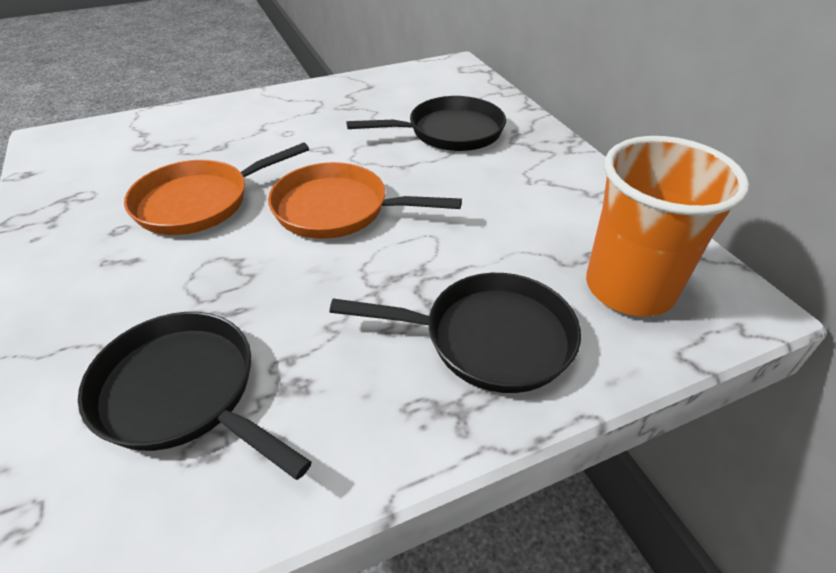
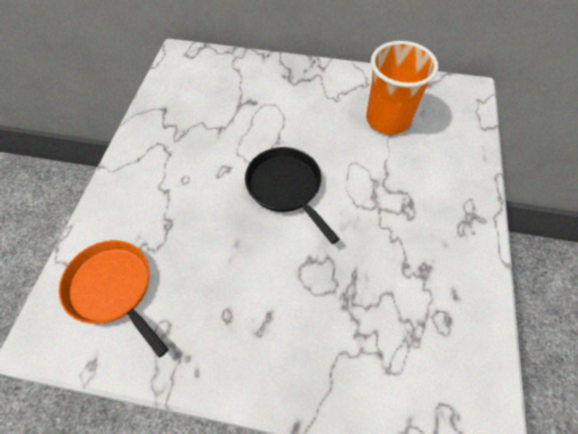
black pan: 3 -> 1
orange pan: 2 -> 1

